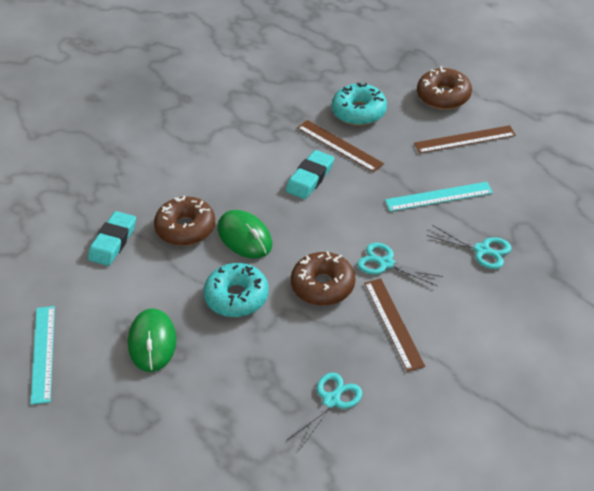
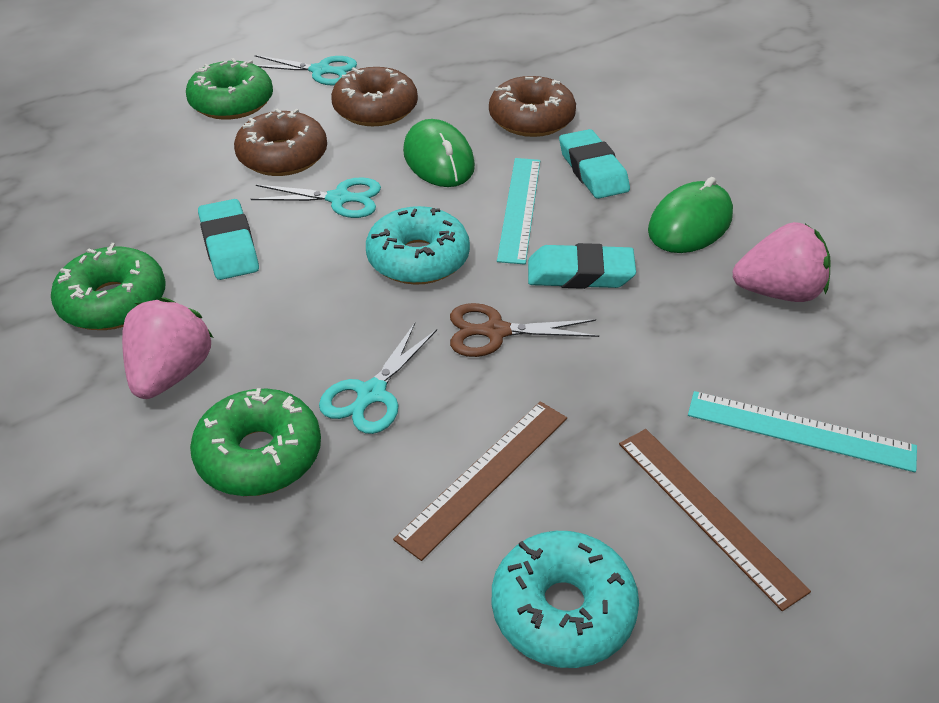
brown ruler: 3 -> 2
brown scissors: 0 -> 1
green donut: 0 -> 3
pink strawberry: 0 -> 2
turquoise eraser: 2 -> 3

